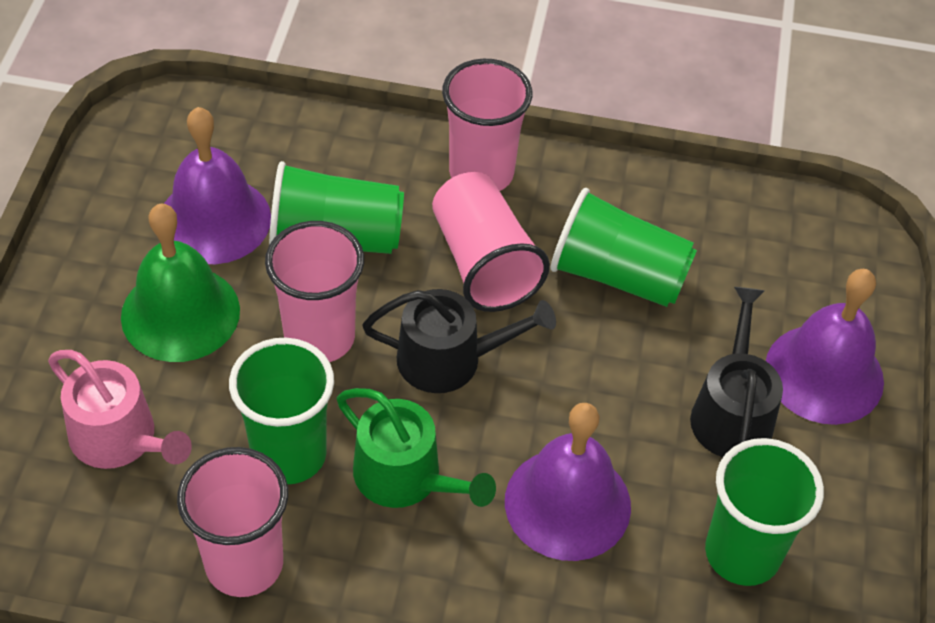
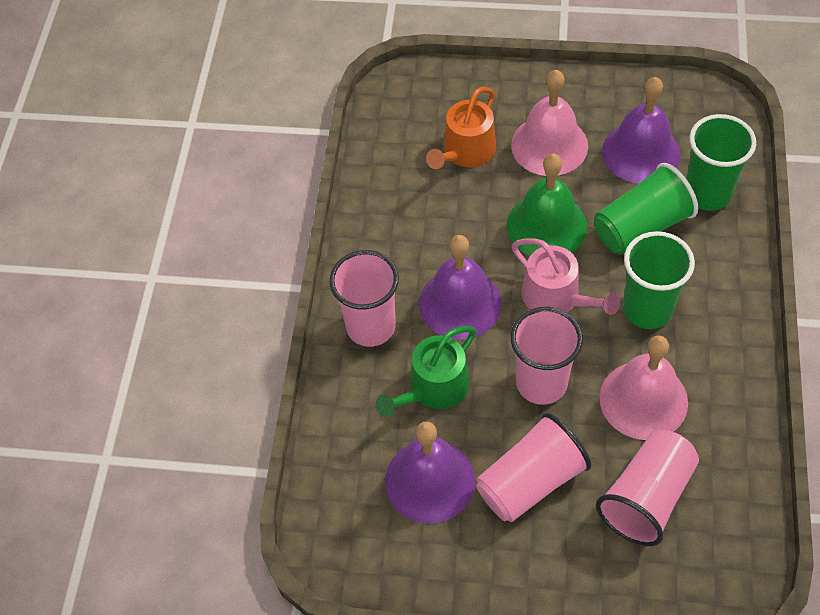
black watering can: 2 -> 0
green cup: 4 -> 3
orange watering can: 0 -> 1
pink bell: 0 -> 2

